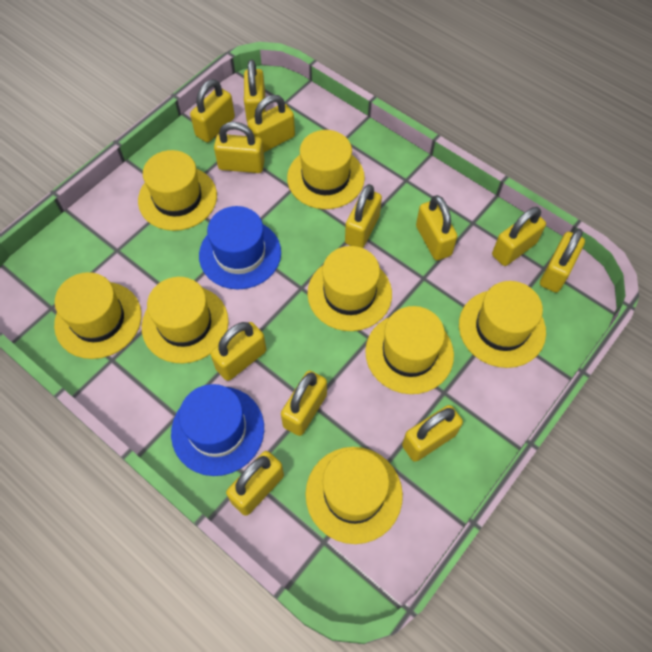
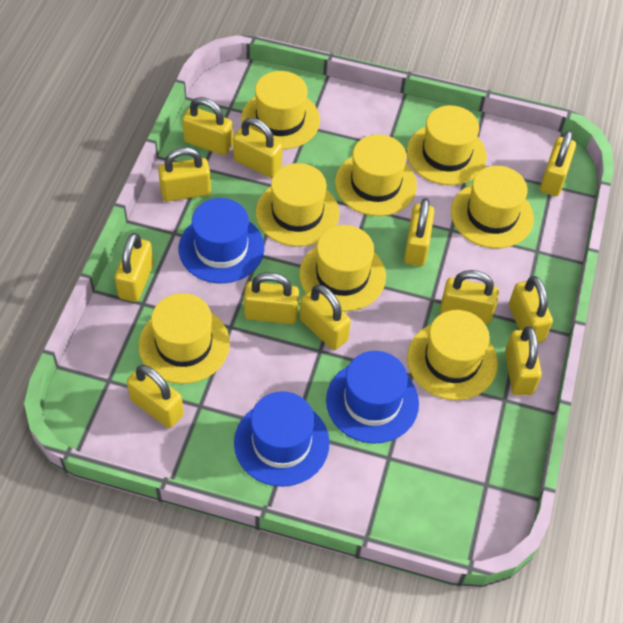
blue hat: 2 -> 3

